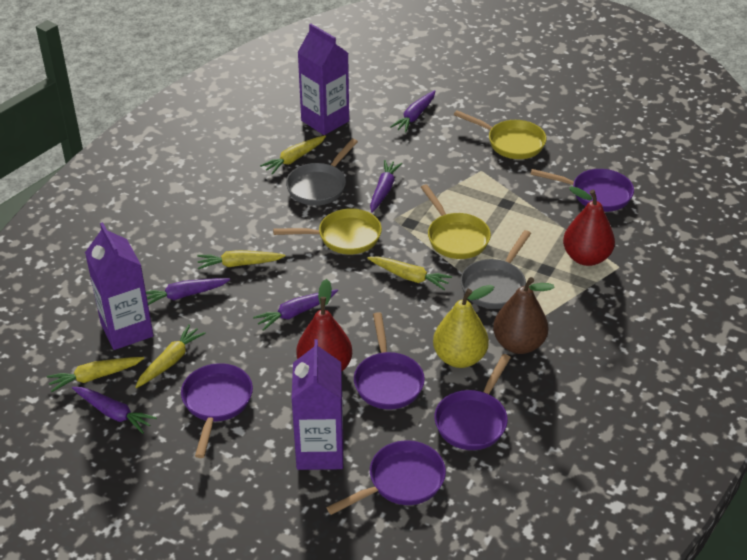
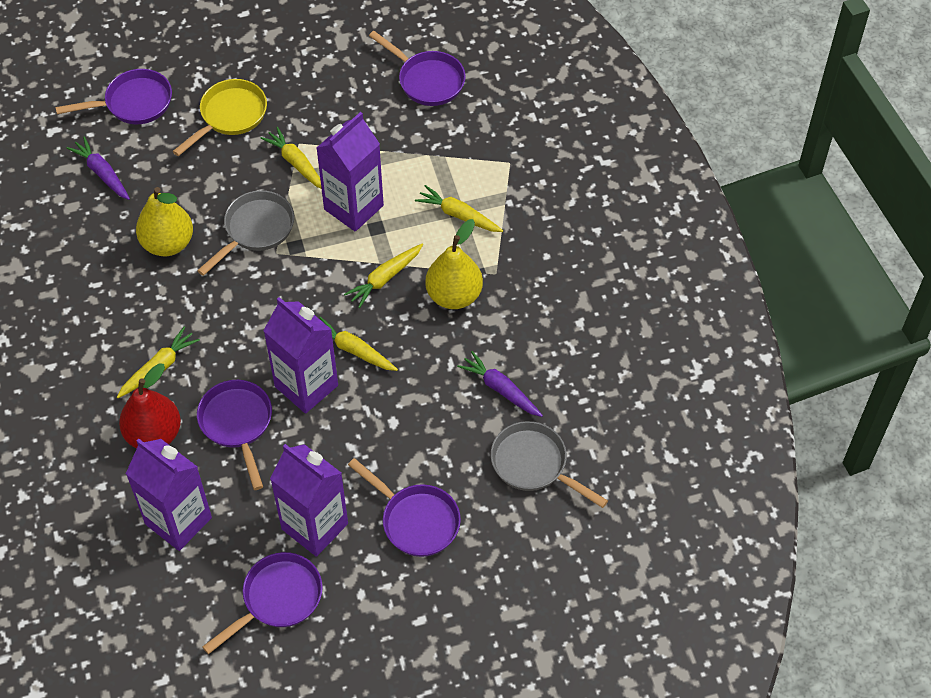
brown pear: 1 -> 0
purple carrot: 5 -> 2
purple carton: 3 -> 4
red pear: 2 -> 1
yellow pan: 3 -> 1
yellow pear: 1 -> 2

